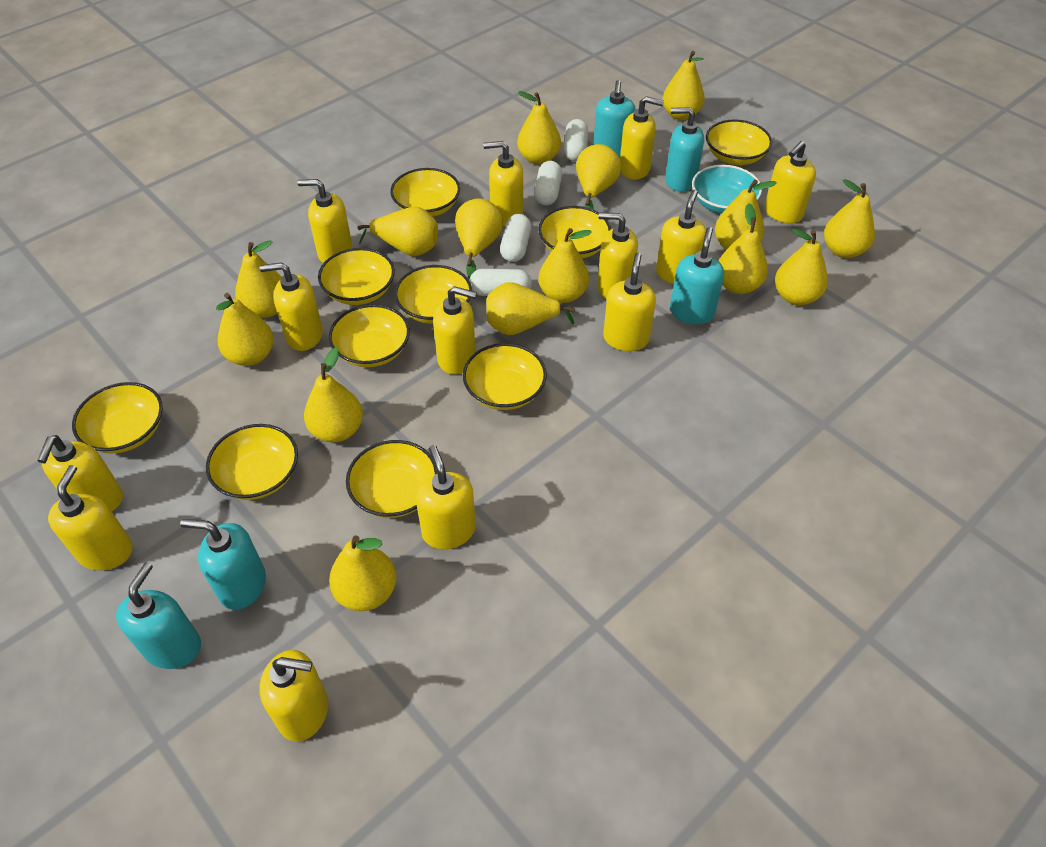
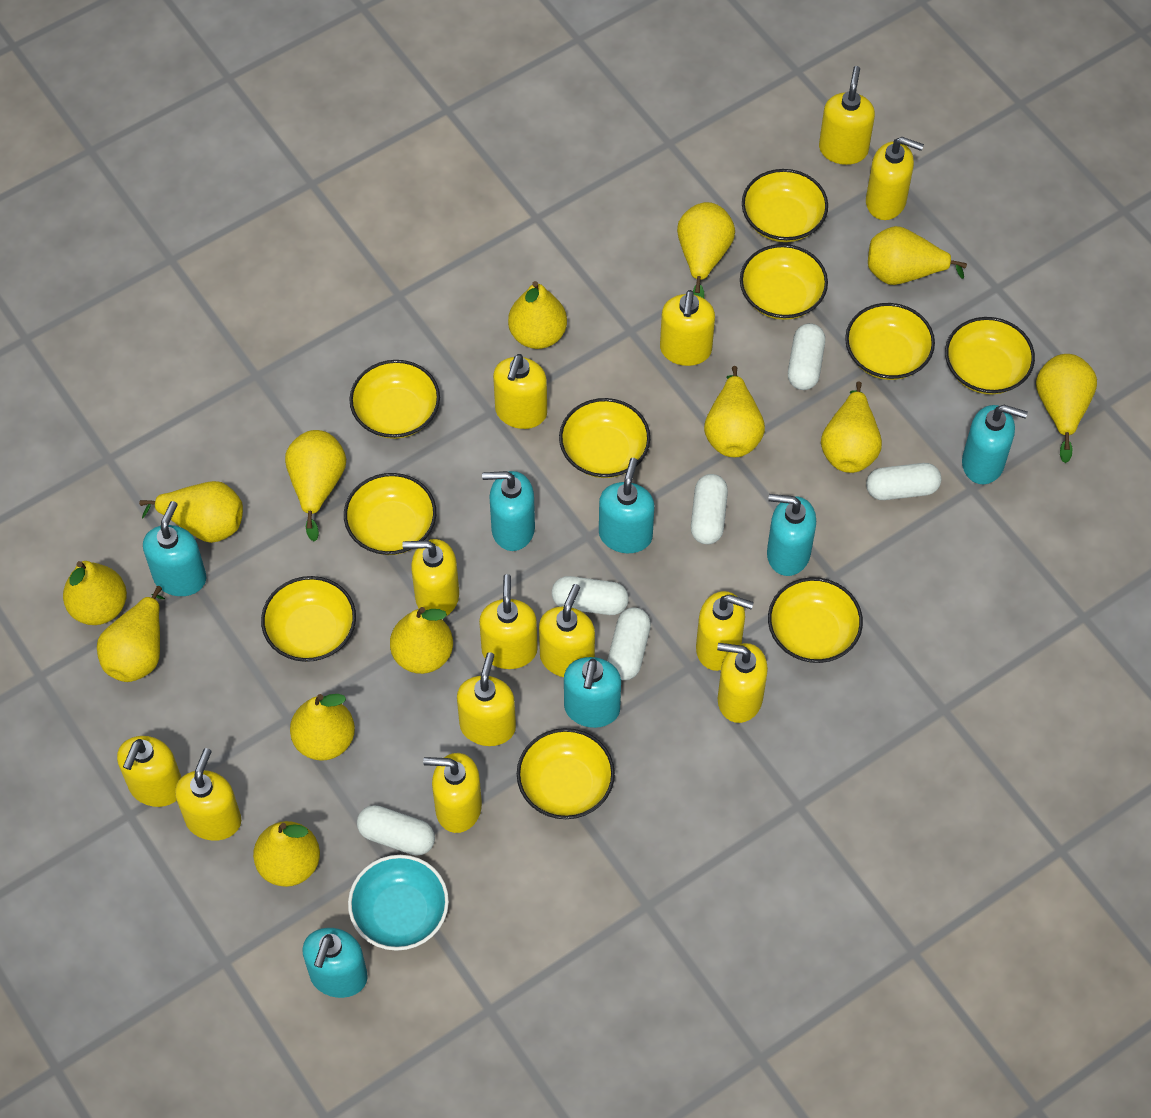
turquoise soap dispenser: 5 -> 7
white capsule: 4 -> 6
yellow pear: 15 -> 13

